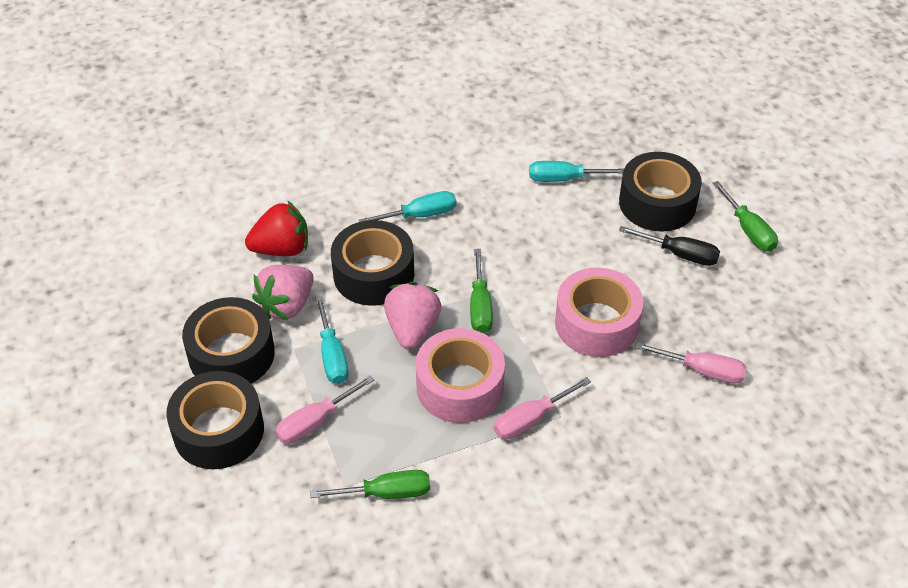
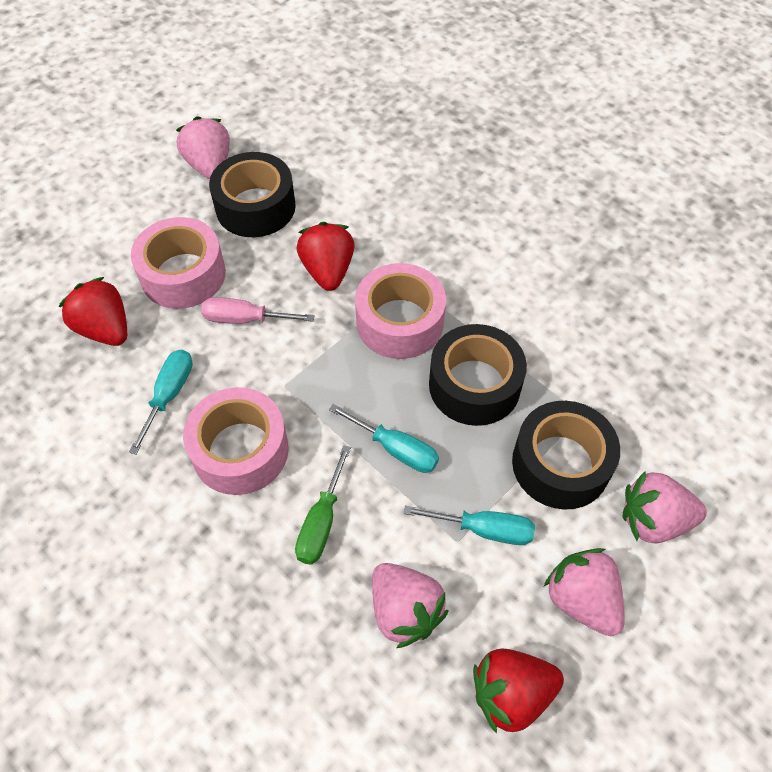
black screwdriver: 1 -> 0
black tape: 4 -> 3
green screwdriver: 3 -> 1
pink screwdriver: 3 -> 1
pink strawberry: 2 -> 4
pink tape: 2 -> 3
red strawberry: 1 -> 3

